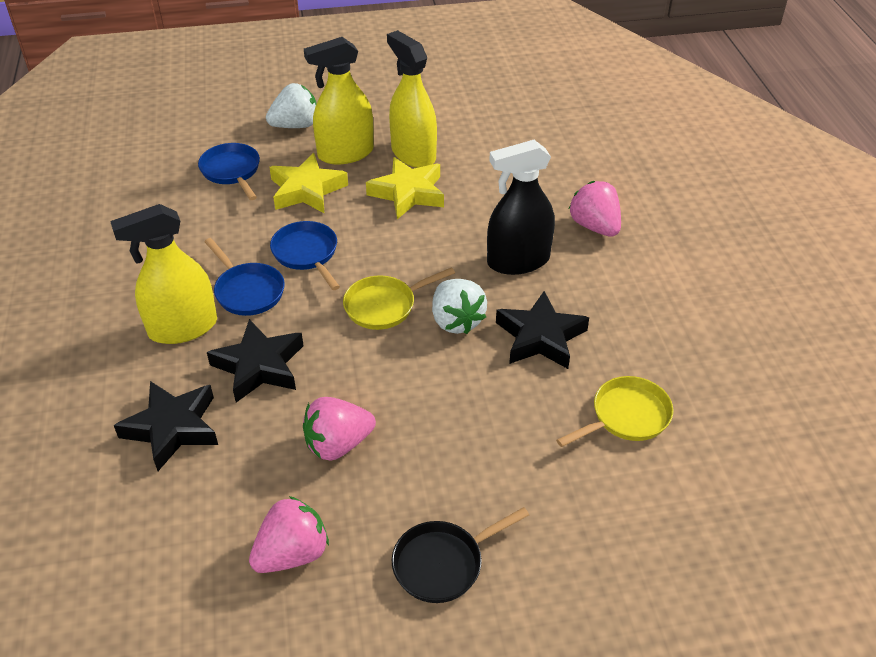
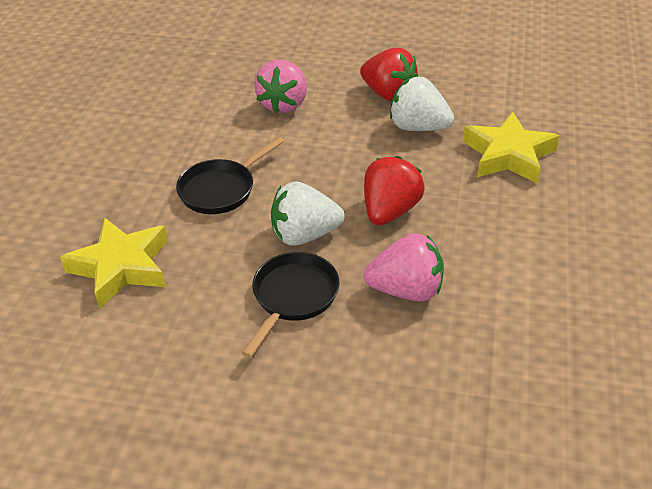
black pan: 1 -> 2
black spray bottle: 1 -> 0
black star: 3 -> 0
blue pan: 3 -> 0
pink strawberry: 3 -> 2
red strawberry: 0 -> 2
yellow pan: 2 -> 0
yellow spray bottle: 3 -> 0

